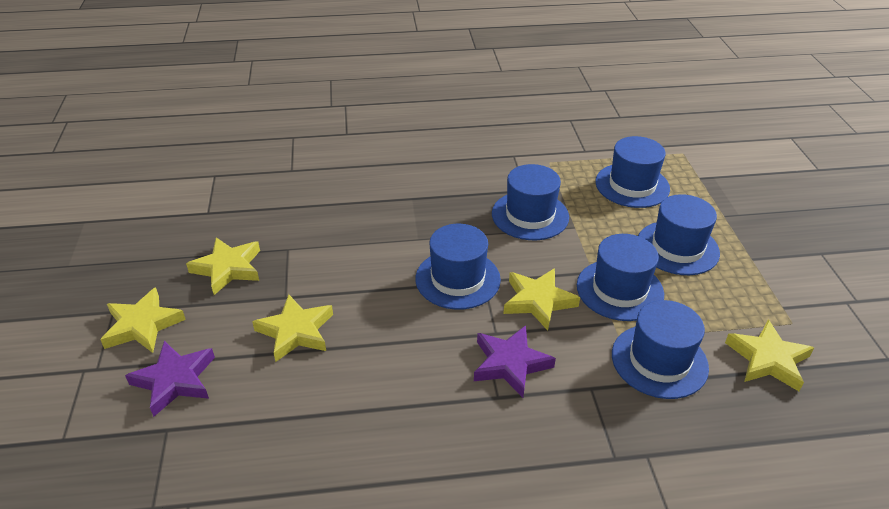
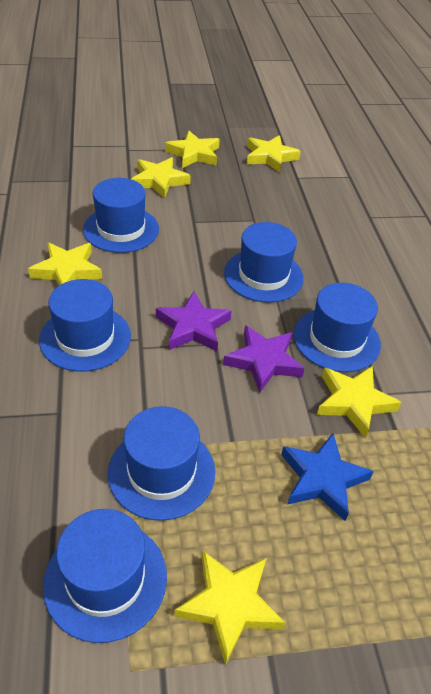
blue star: 0 -> 1
yellow star: 5 -> 6

